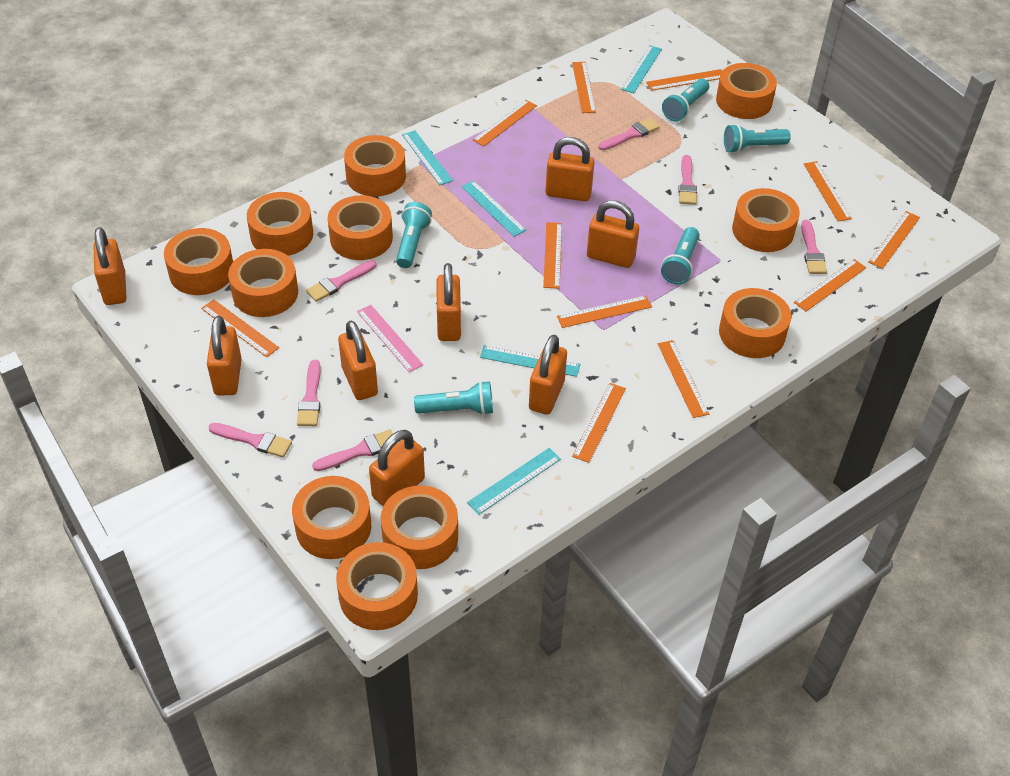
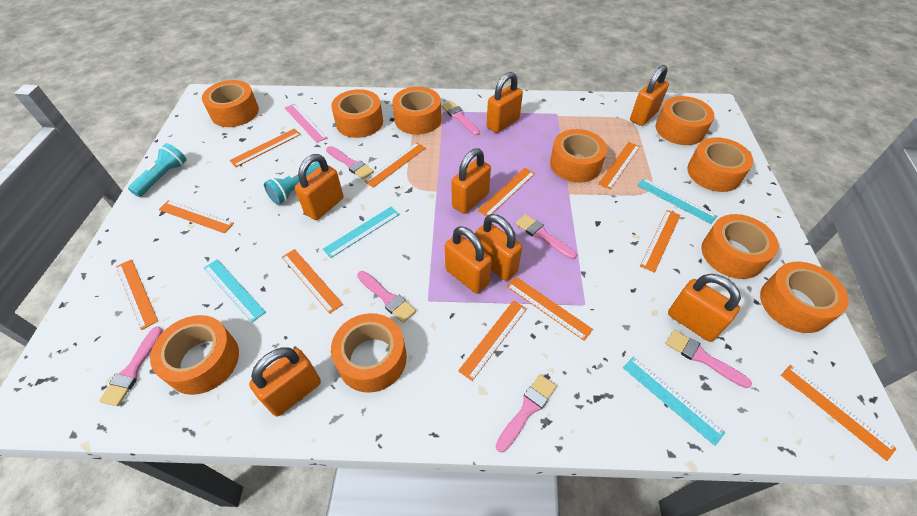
orange tape: 11 -> 10
turquoise flashlight: 5 -> 2
turquoise ruler: 5 -> 4

